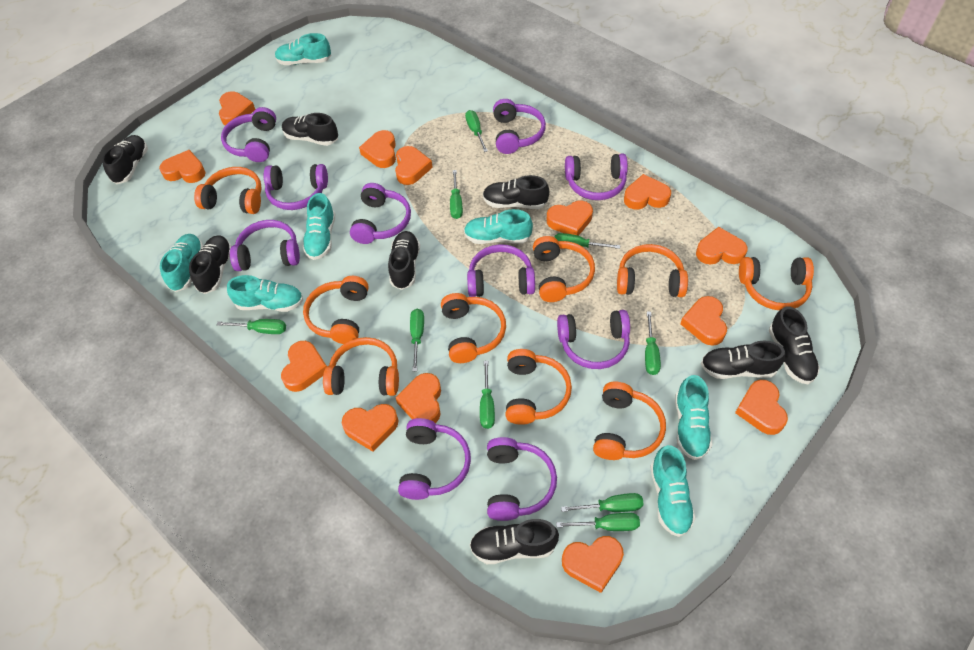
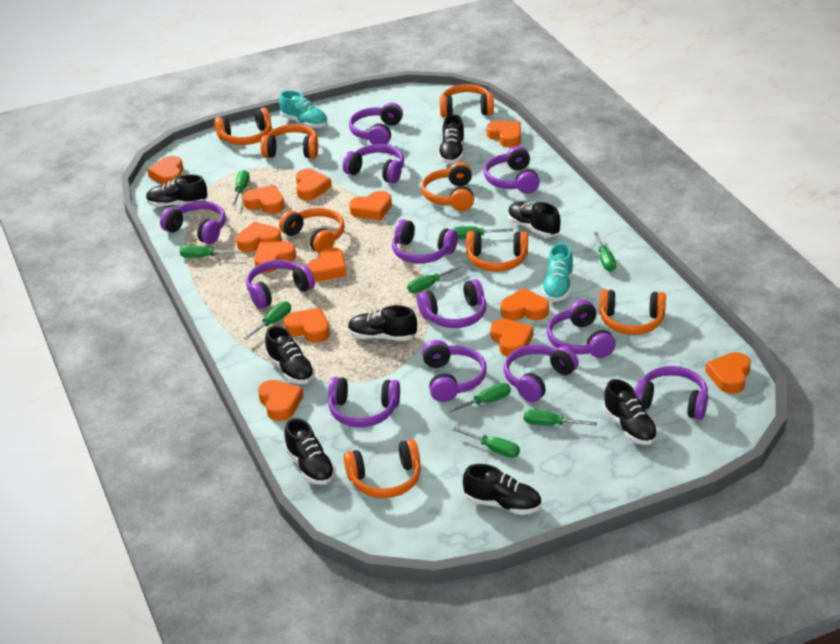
orange headphones: 9 -> 8
purple headphones: 10 -> 12
turquoise shoe: 7 -> 2

